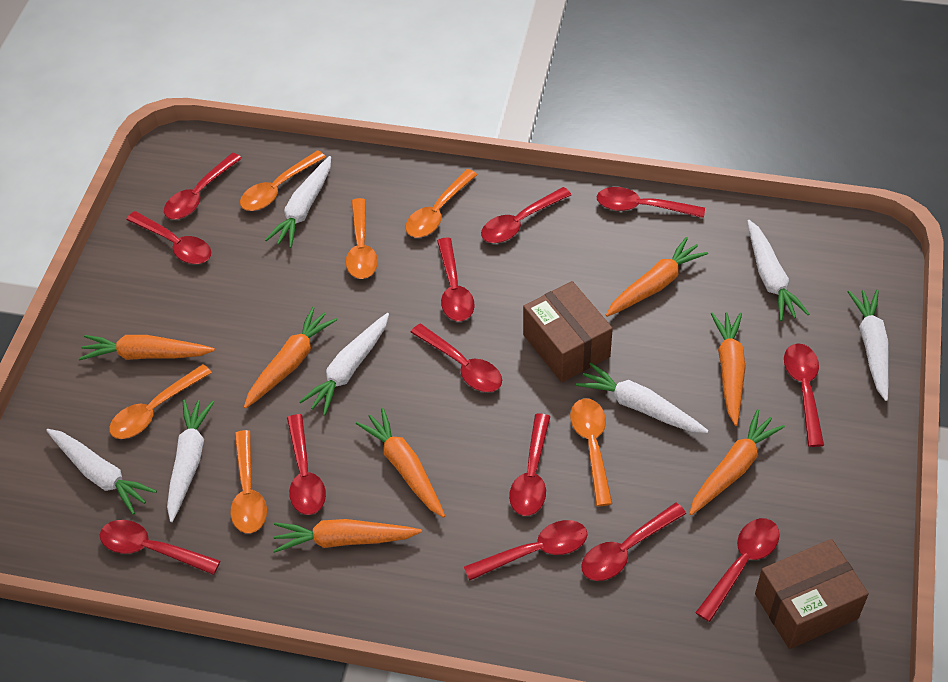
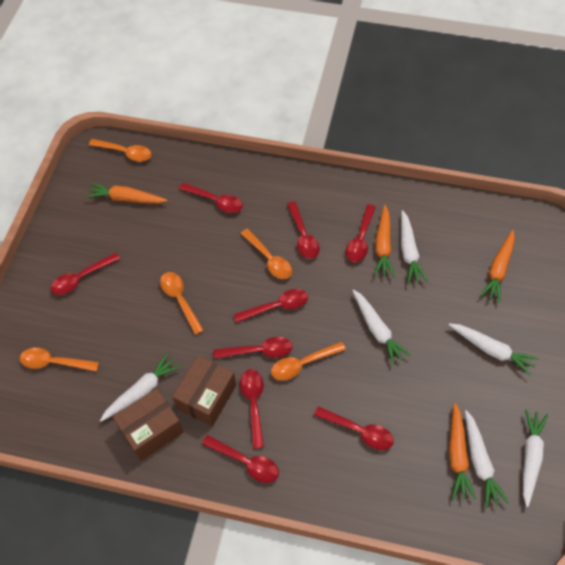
orange carrot: 7 -> 4
orange spoon: 6 -> 5
red spoon: 13 -> 9
white carrot: 7 -> 6

